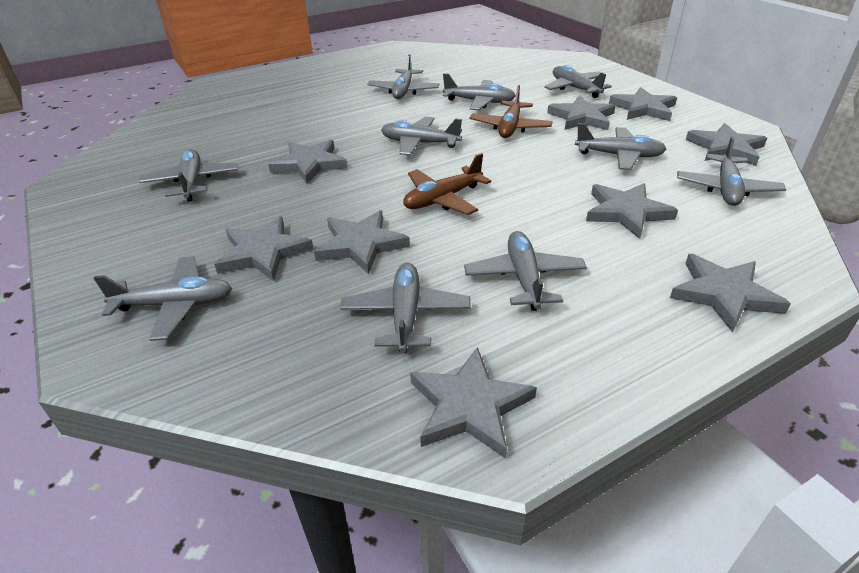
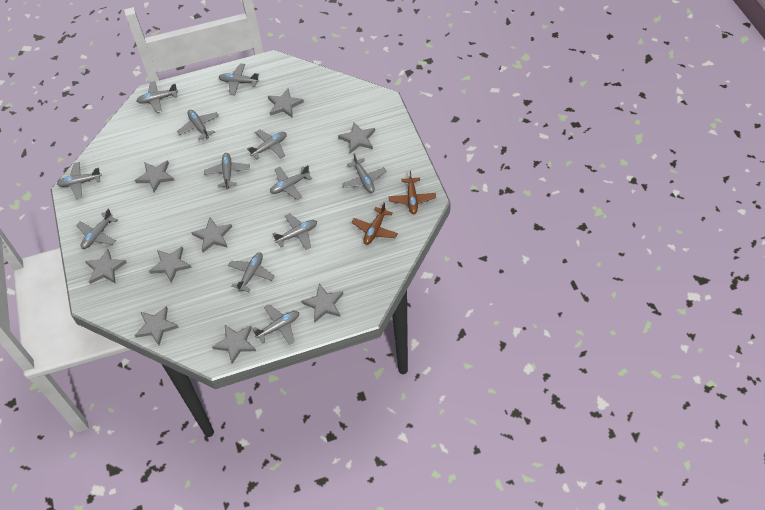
grey plane: 10 -> 12

